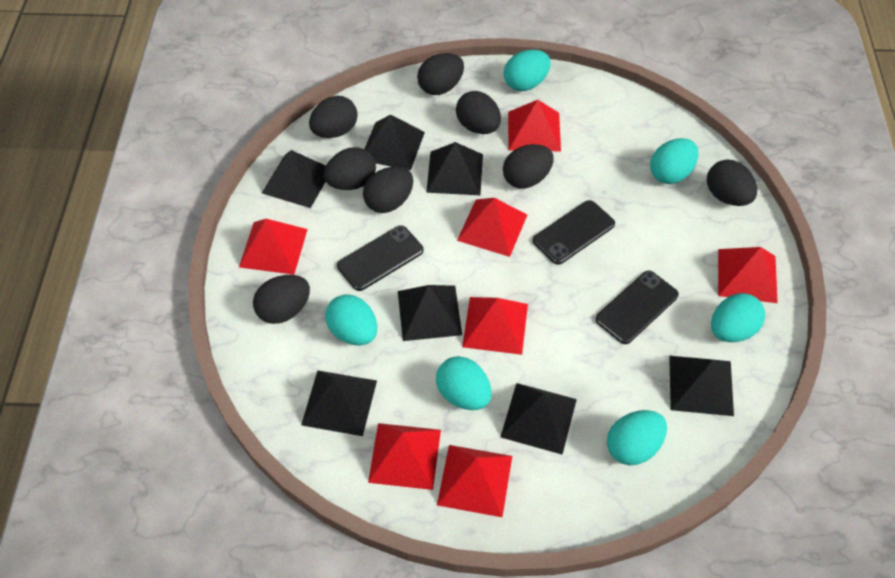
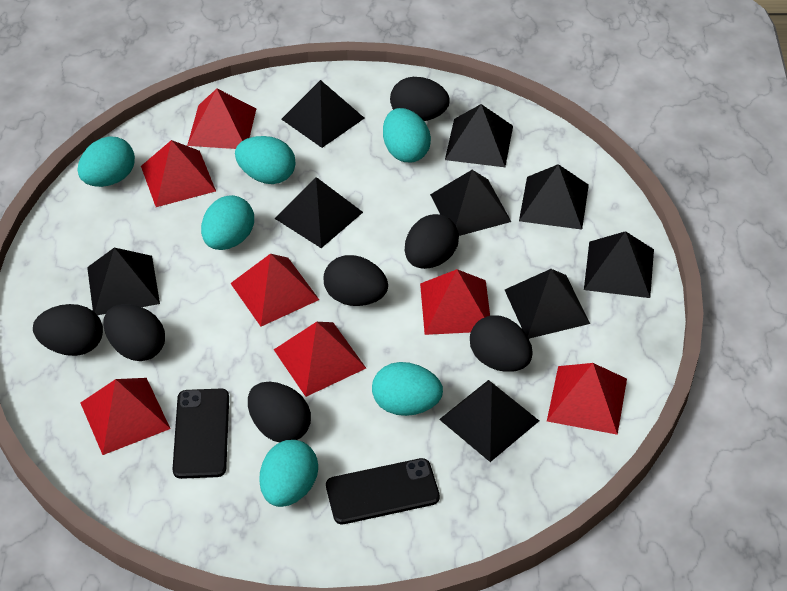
black egg: 8 -> 7
black phone: 3 -> 2
black pyramid: 7 -> 9

